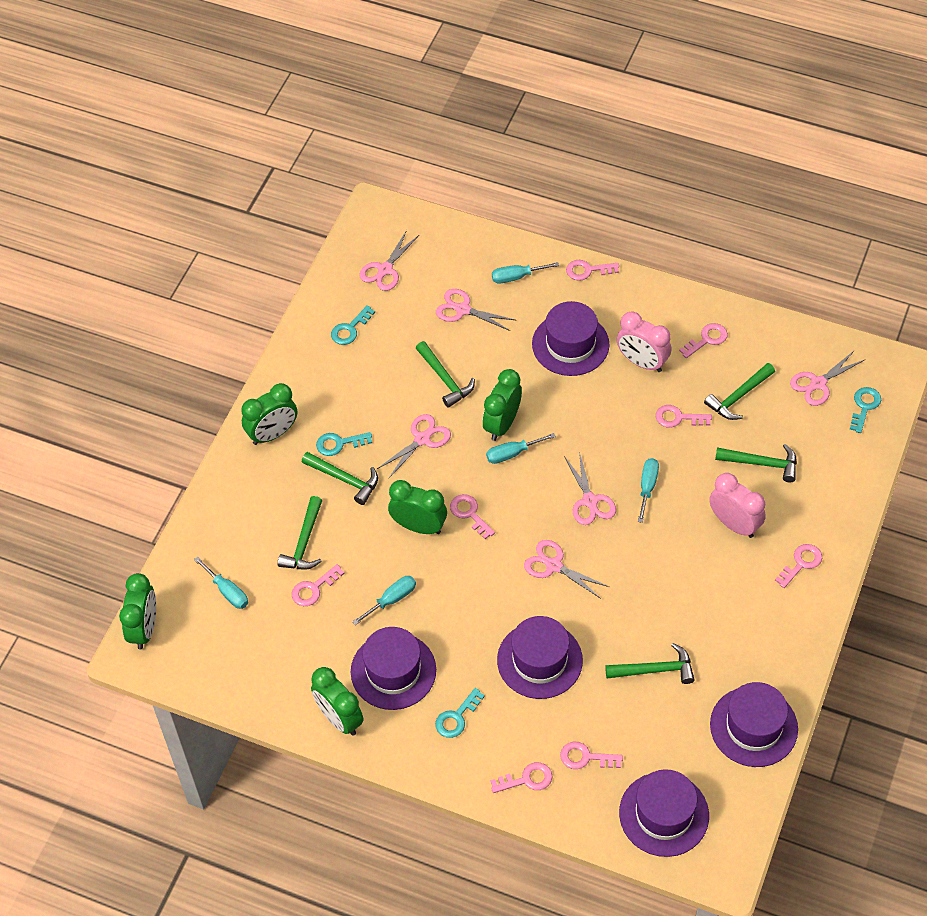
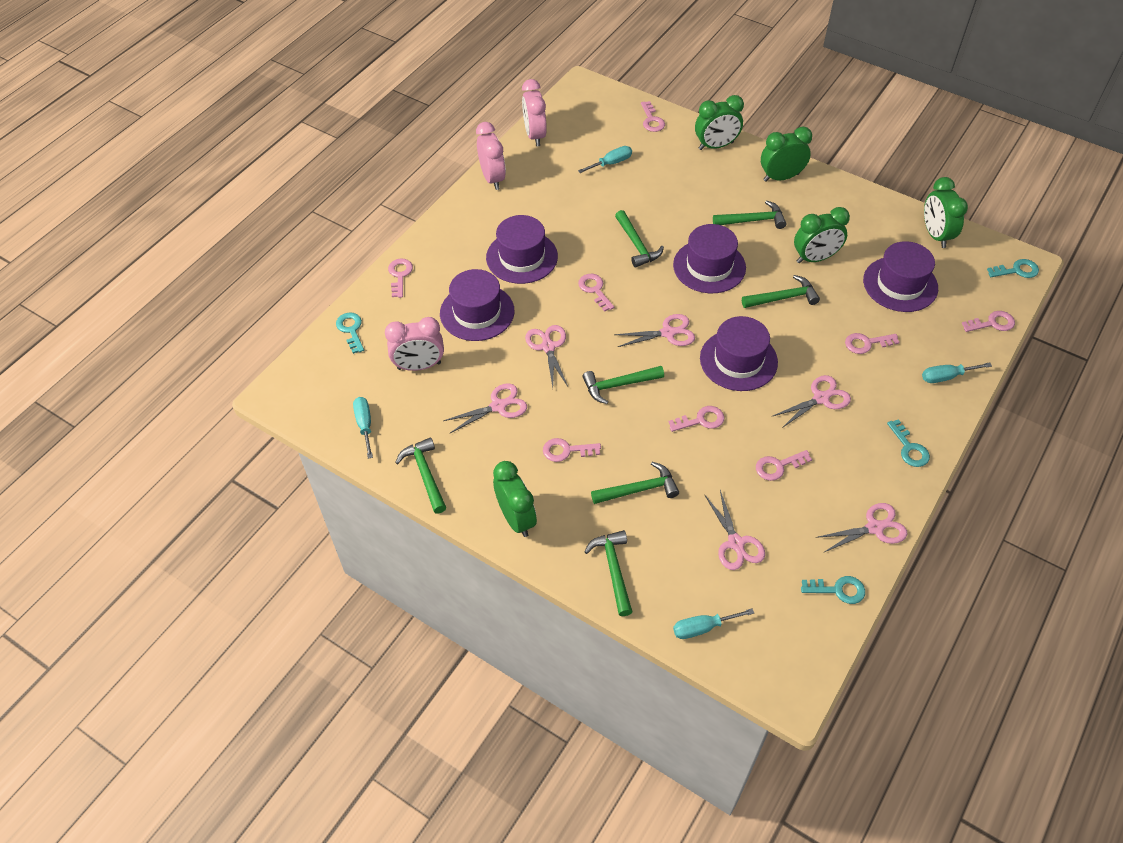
green hammer: 6 -> 7
pink clock: 2 -> 3
turquoise screwdriver: 5 -> 4

